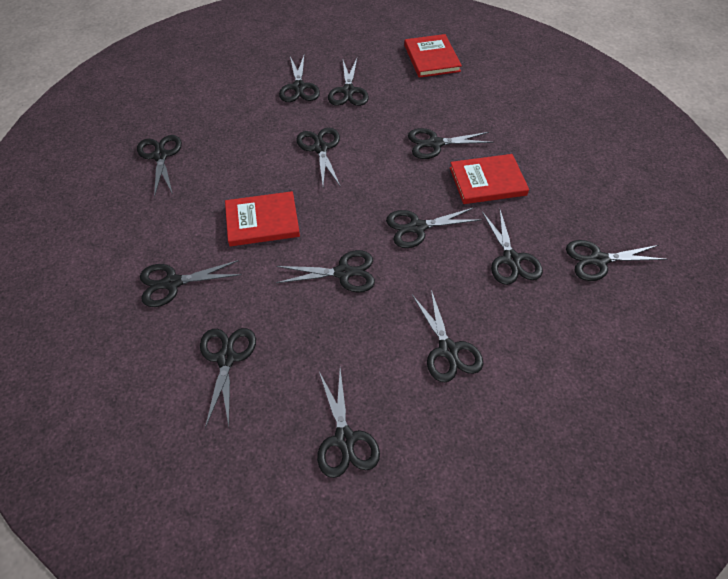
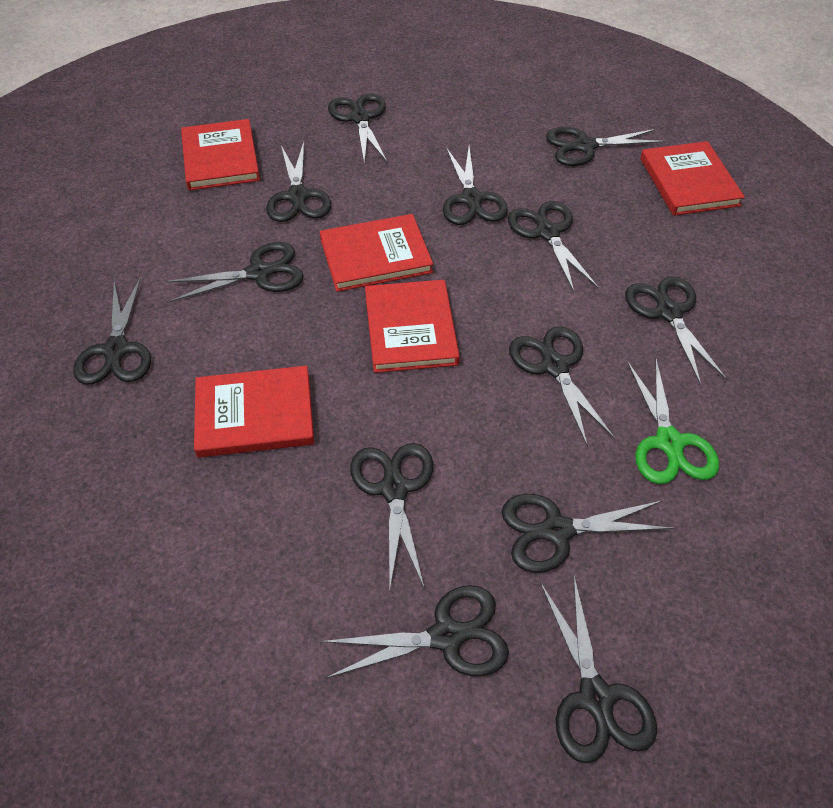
green scissors: 0 -> 1
red book: 3 -> 5

